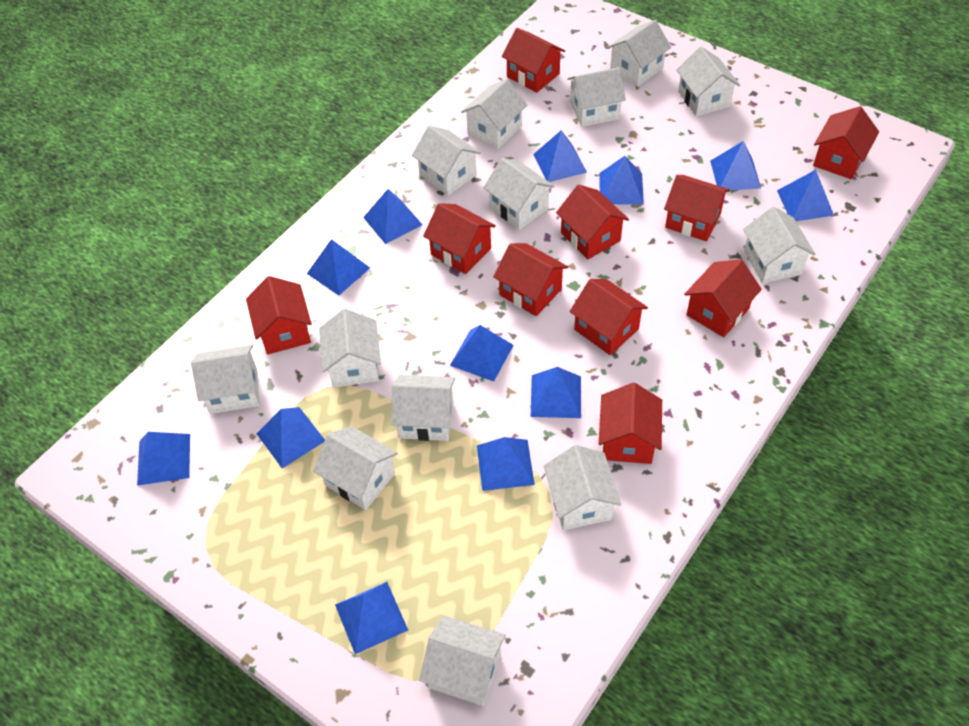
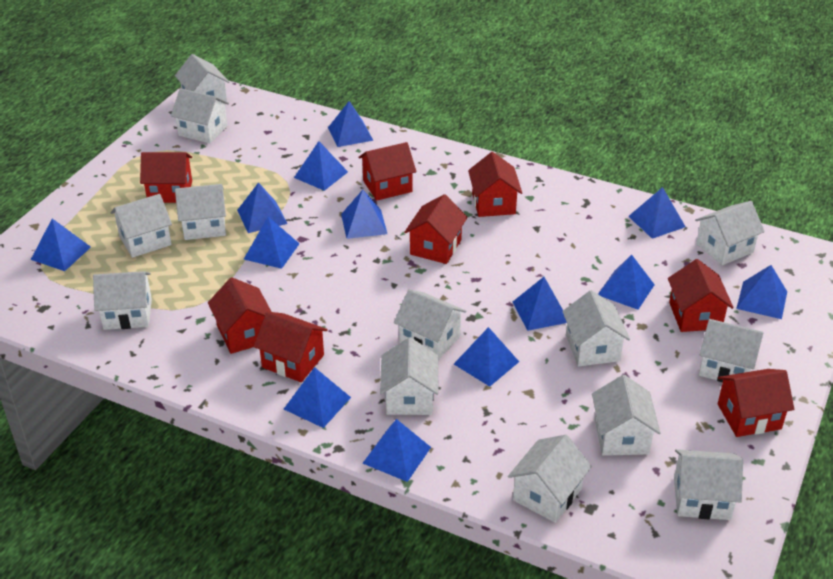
blue pyramid: 12 -> 13
red house: 10 -> 8

